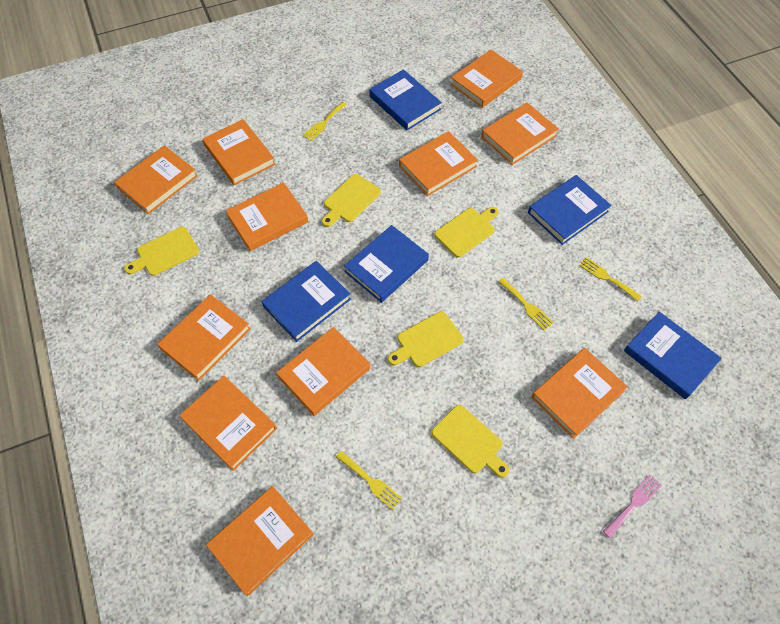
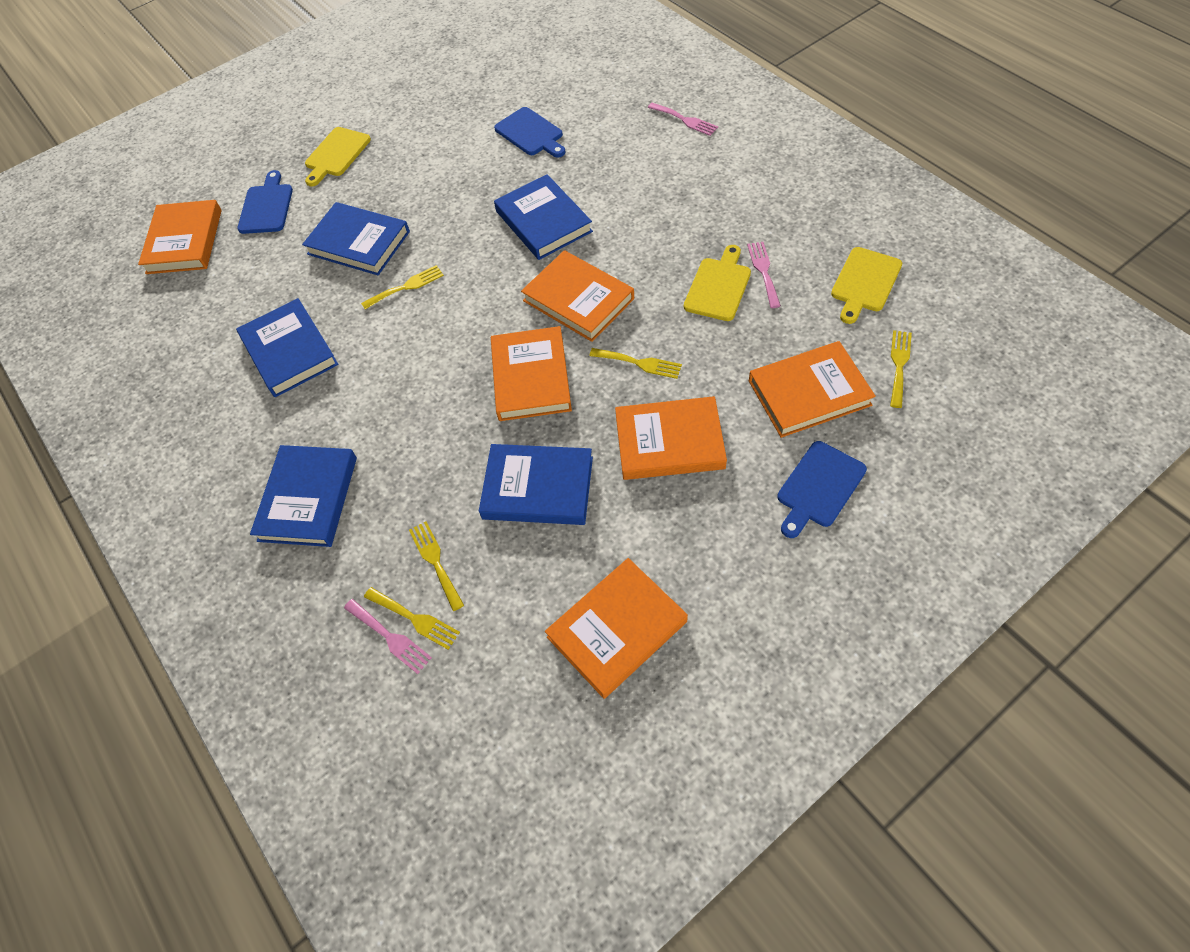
blue cutting board: 0 -> 3
orange book: 11 -> 6
pink fork: 1 -> 3
yellow cutting board: 5 -> 3
yellow fork: 4 -> 5

